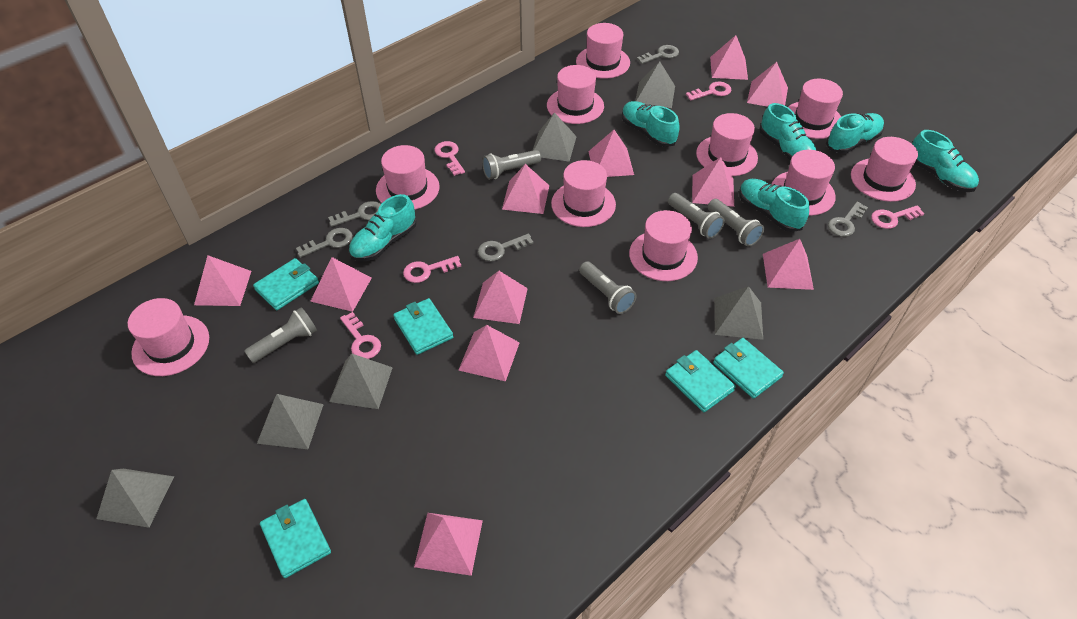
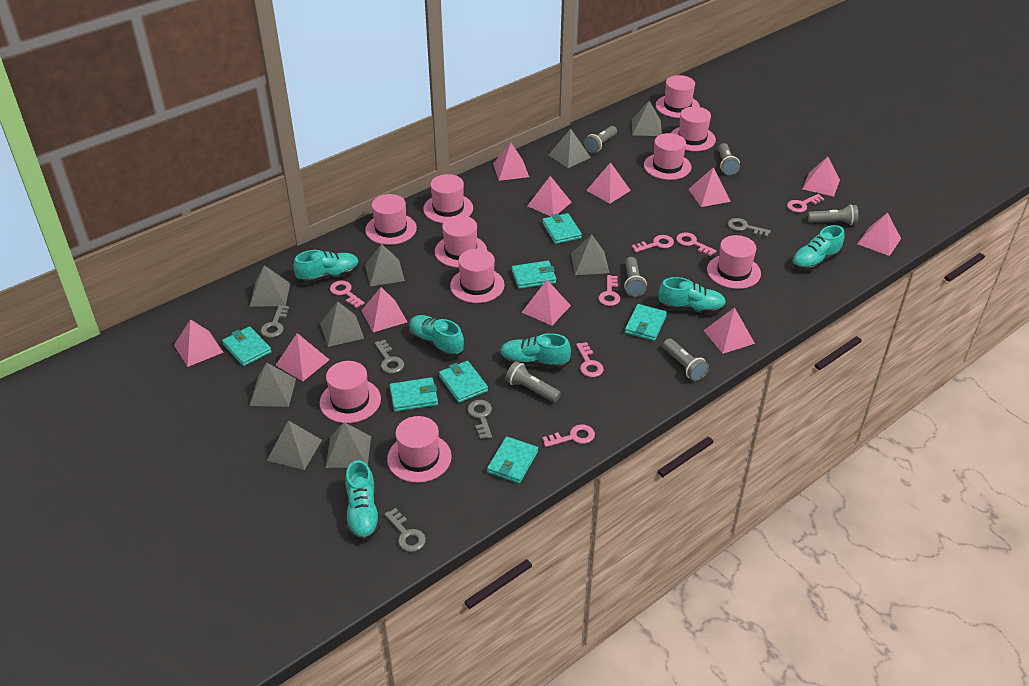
grey flashlight: 5 -> 6
grey pyramid: 6 -> 9
pink key: 5 -> 7
turquoise wallet: 5 -> 7

